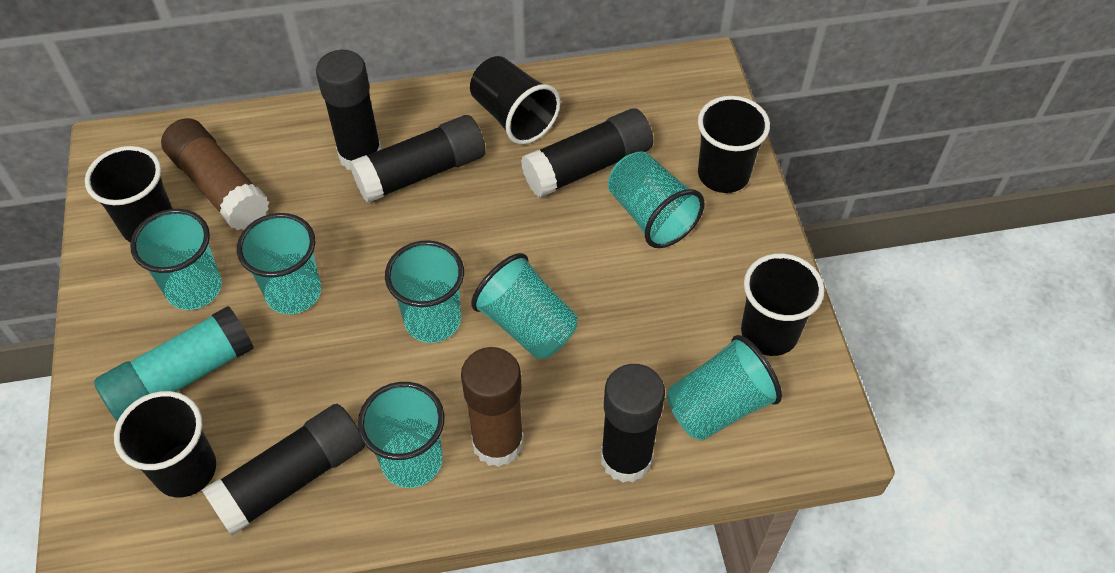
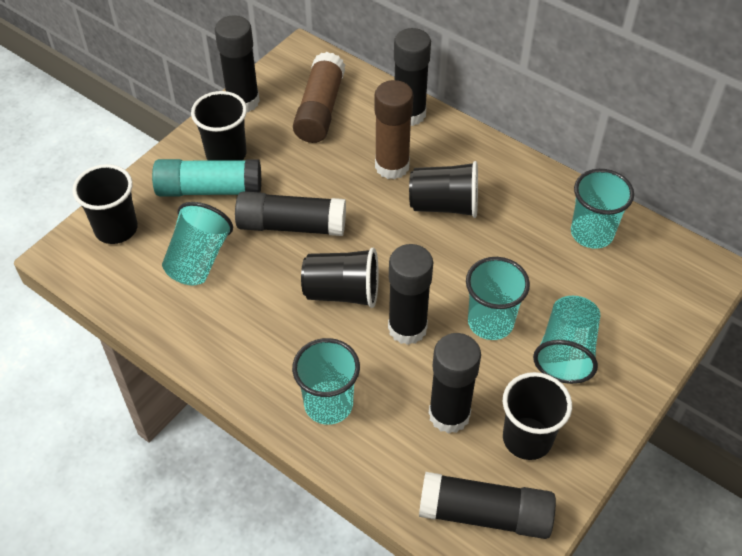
black glue stick: 5 -> 6
turquoise cup: 7 -> 5

